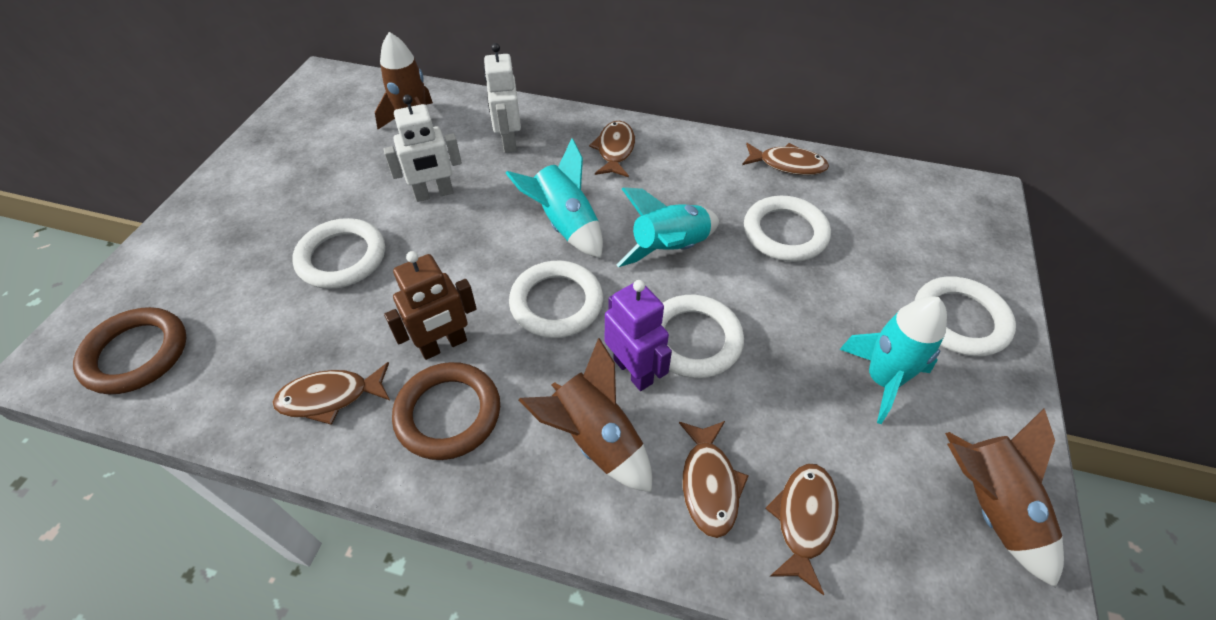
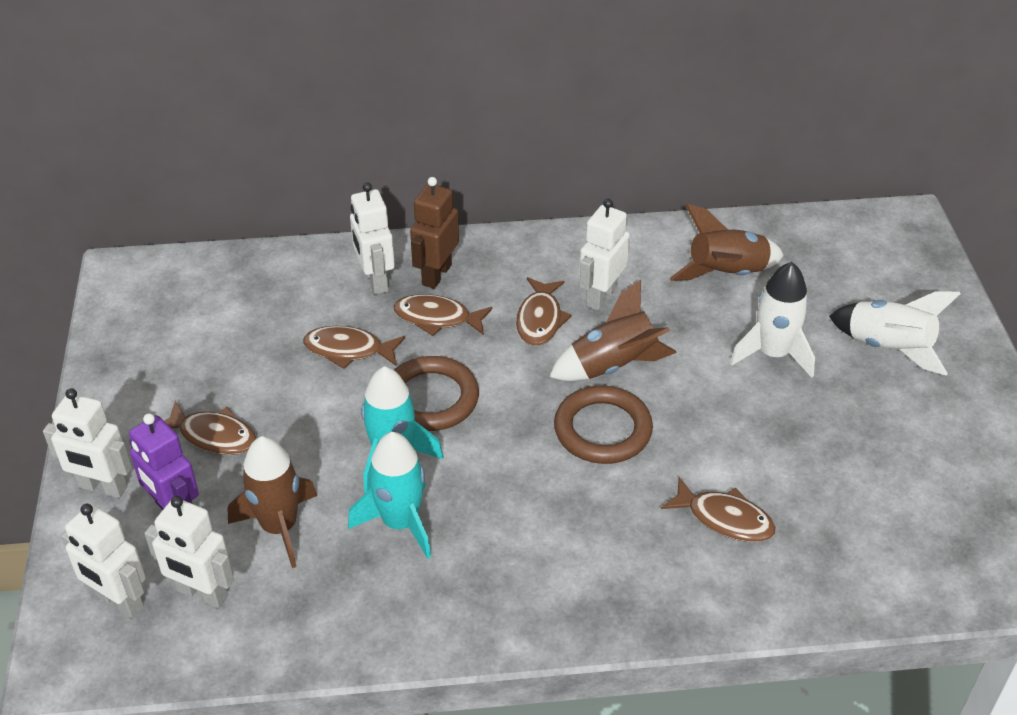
turquoise rocket: 3 -> 2
white ring: 5 -> 0
white robot: 2 -> 5
white rocket: 0 -> 2

